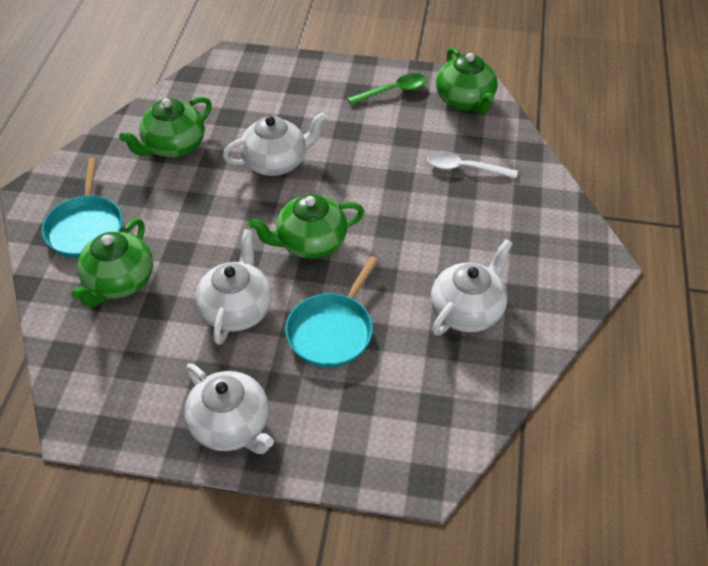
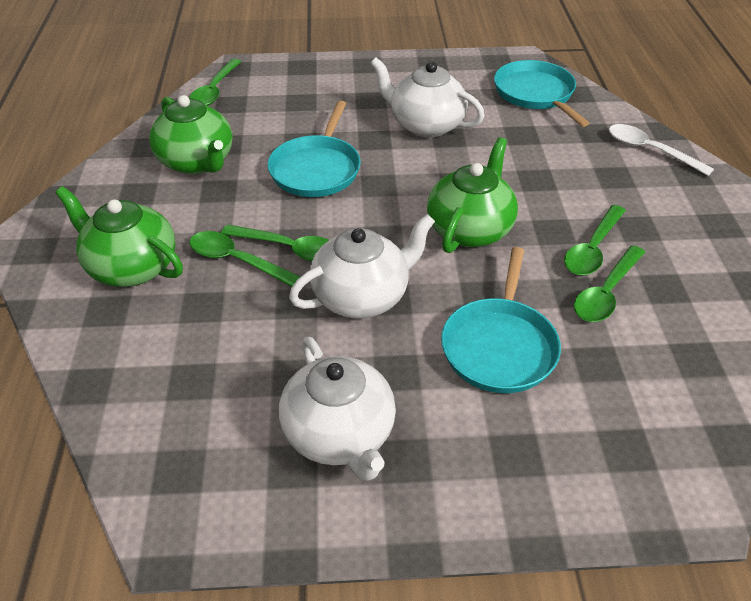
green spoon: 1 -> 5
green teapot: 4 -> 3
turquoise pan: 2 -> 3
white teapot: 4 -> 3

